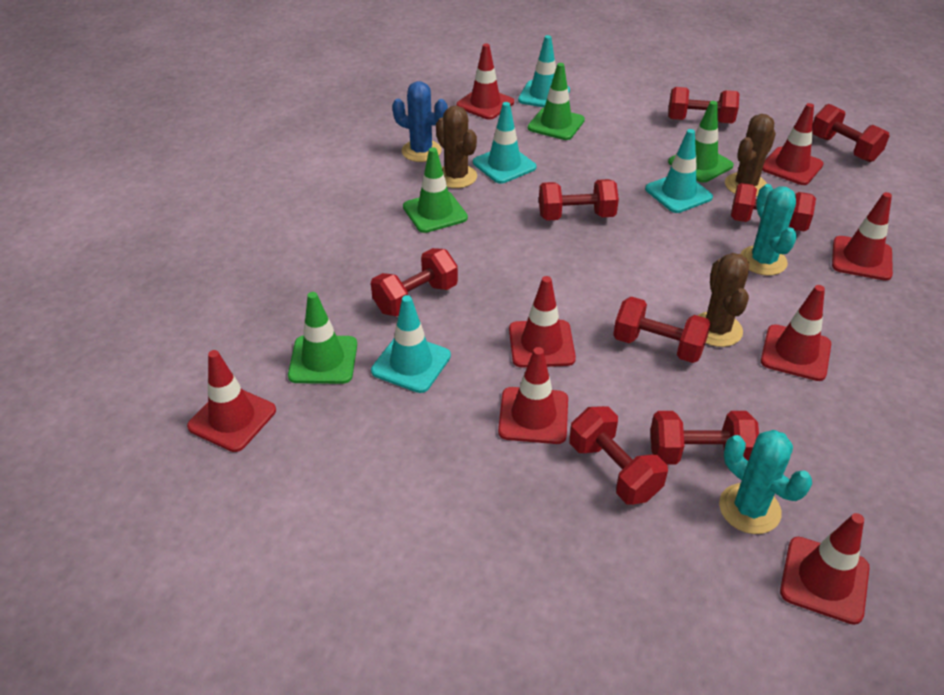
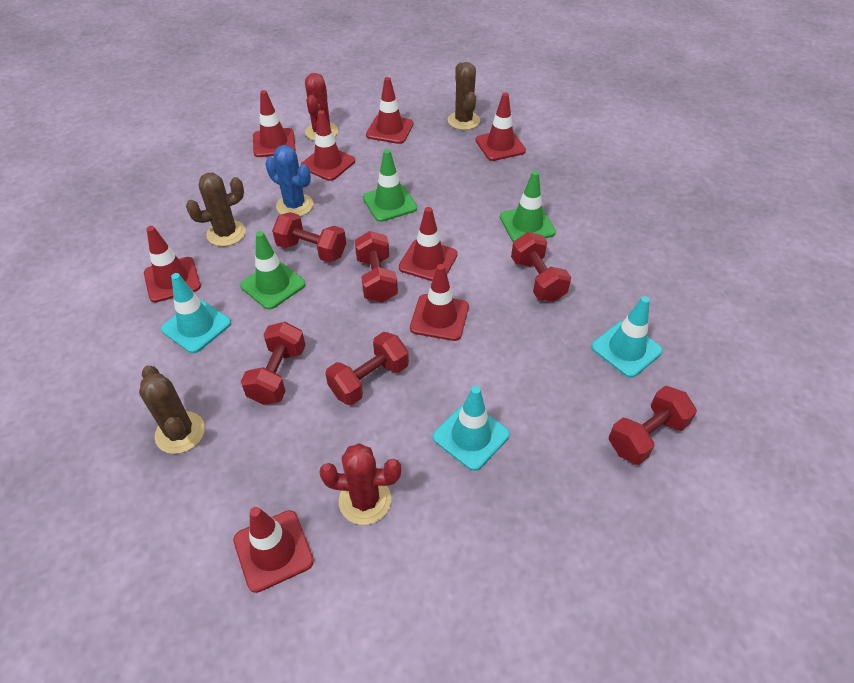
green traffic cone: 4 -> 3
red cactus: 0 -> 2
red dumbbell: 8 -> 6
turquoise cactus: 2 -> 0
turquoise traffic cone: 4 -> 3

